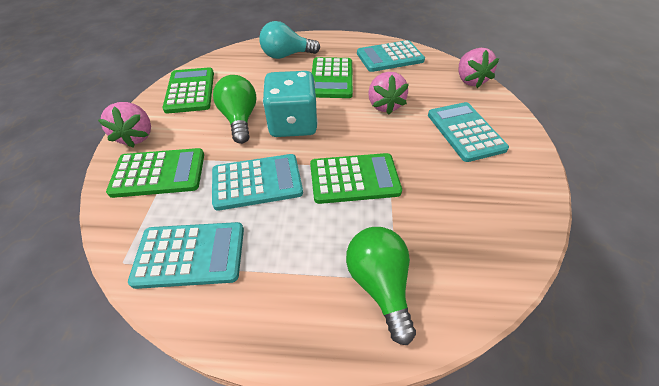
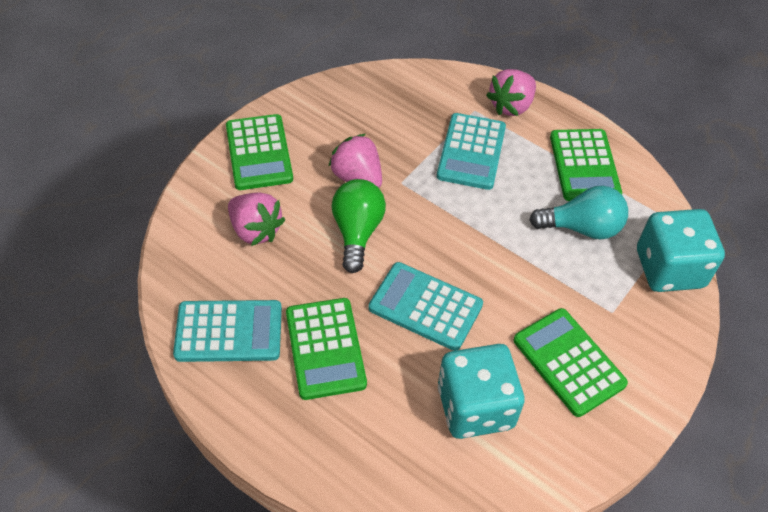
green light bulb: 2 -> 1
turquoise calculator: 4 -> 3
turquoise dice: 1 -> 2

